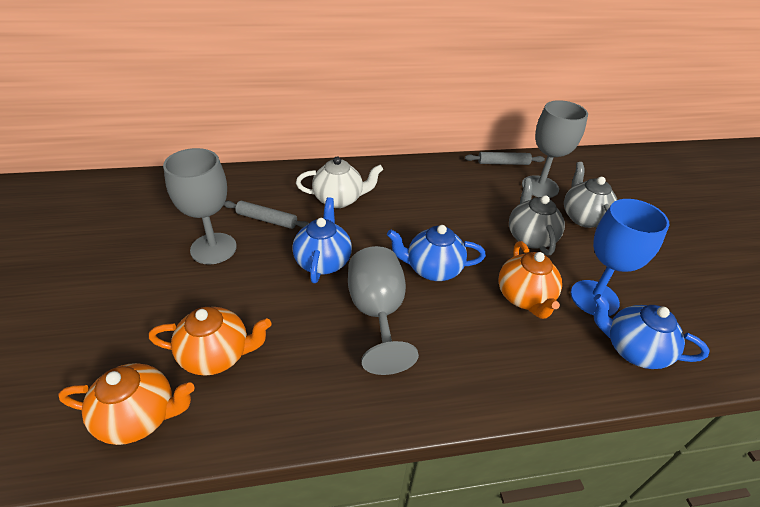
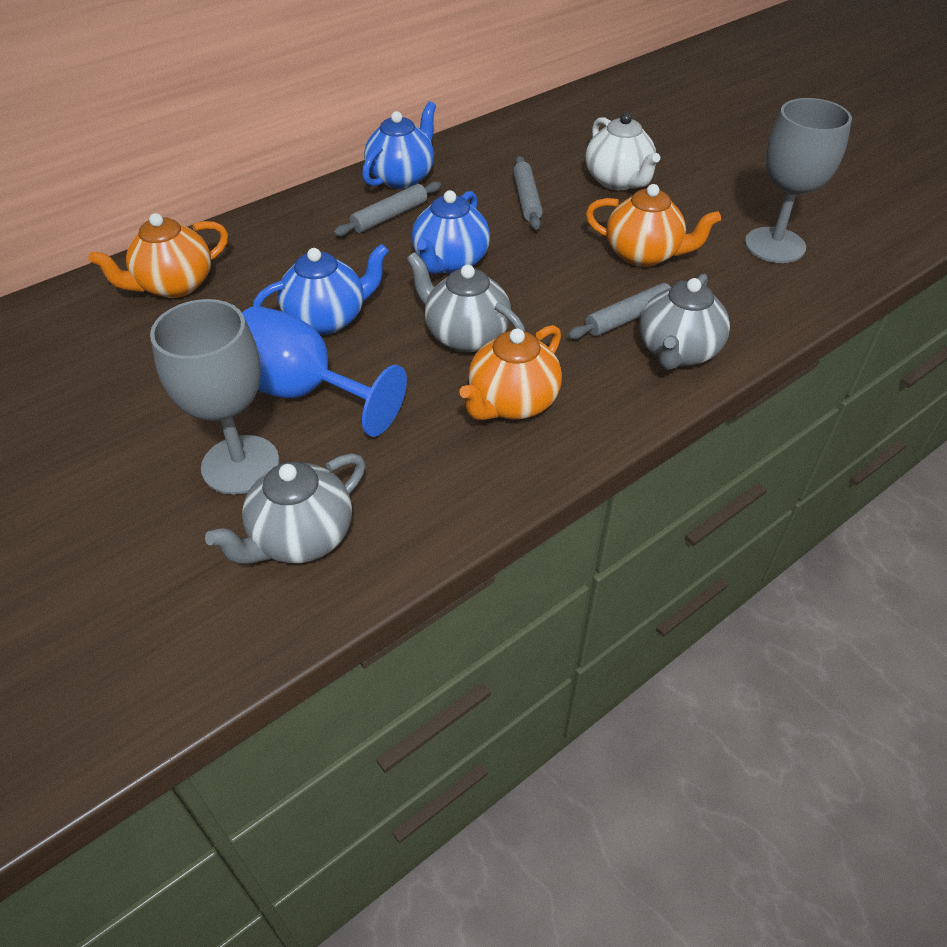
grey goblet: 3 -> 2
grey rolling pin: 2 -> 3
grey teapot: 2 -> 3

